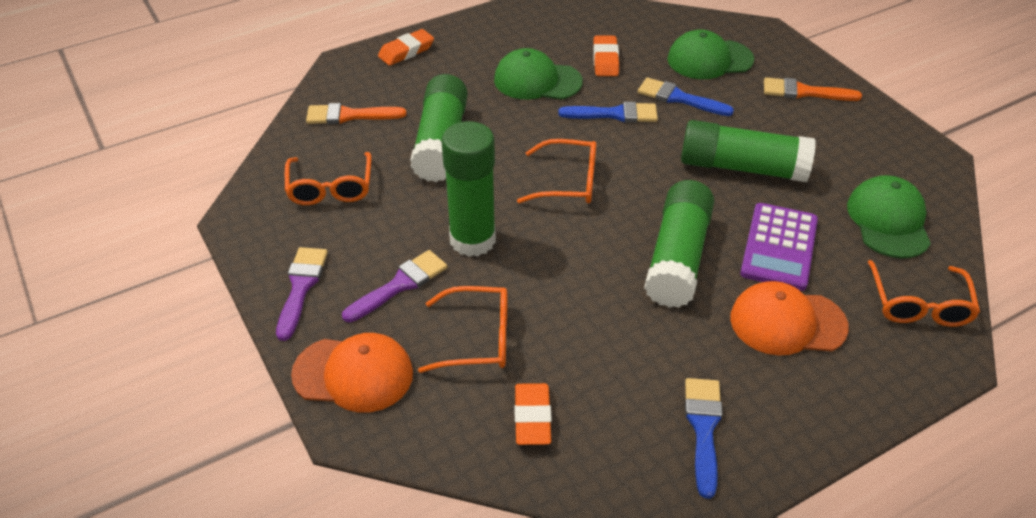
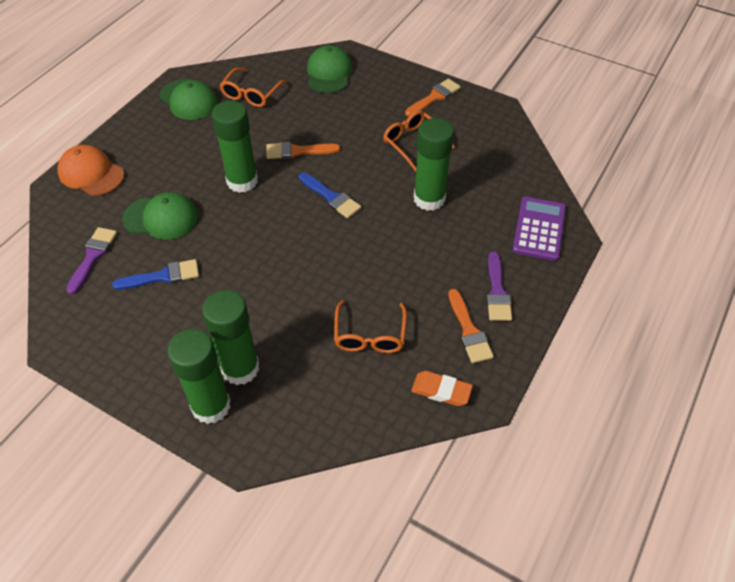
blue brush: 3 -> 2
orange brush: 2 -> 3
orange cap: 2 -> 1
orange eraser: 3 -> 1
orange glasses: 4 -> 3

